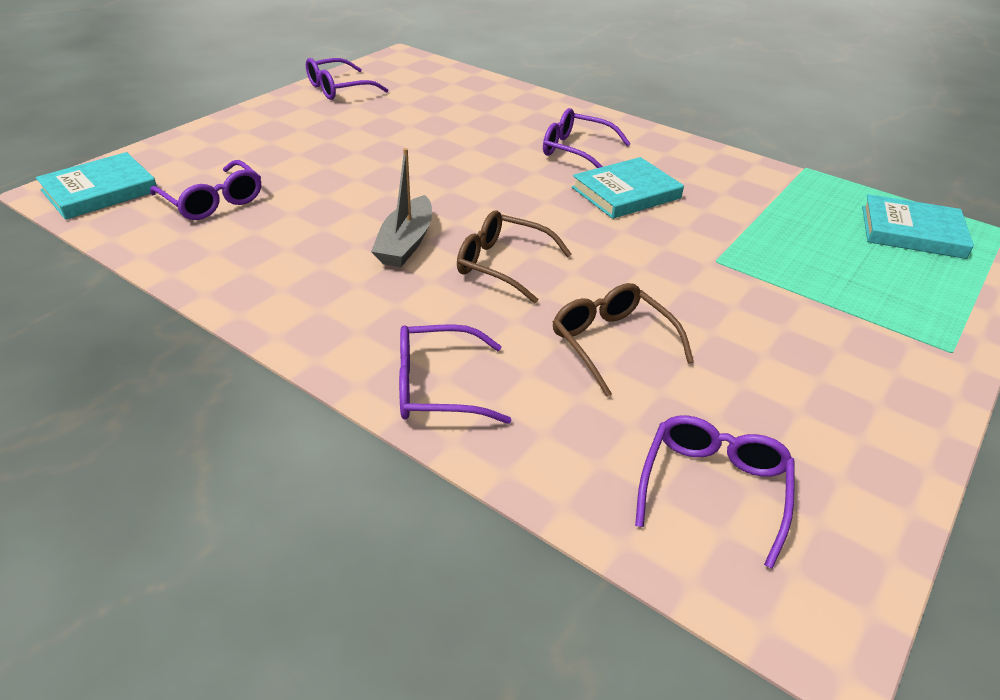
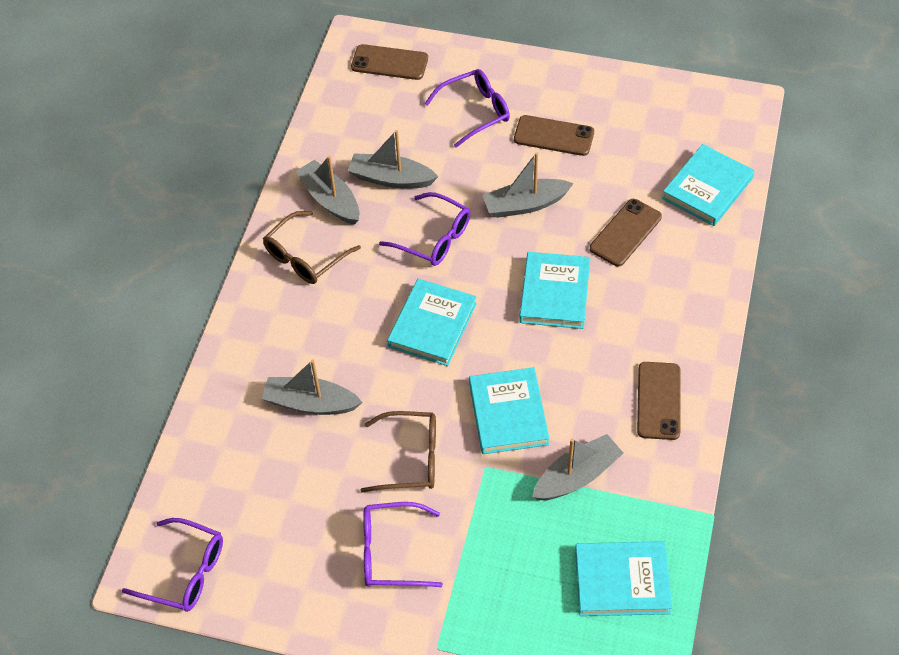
brown phone: 0 -> 4
grey boat: 1 -> 5
purple glasses: 5 -> 4
turquoise book: 3 -> 5

